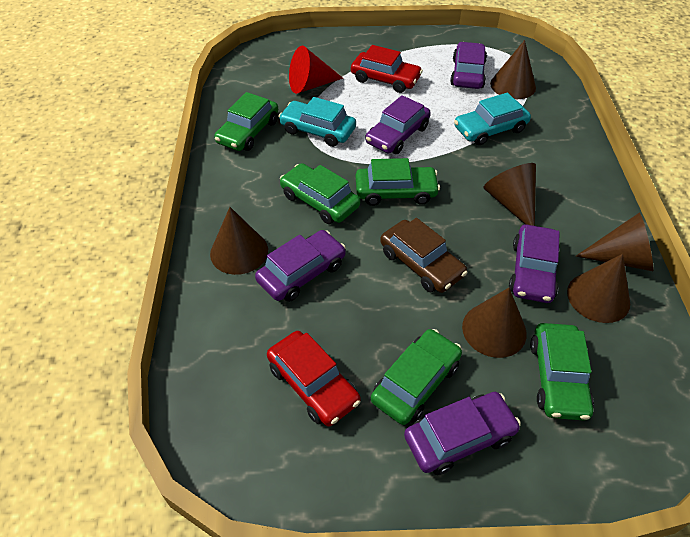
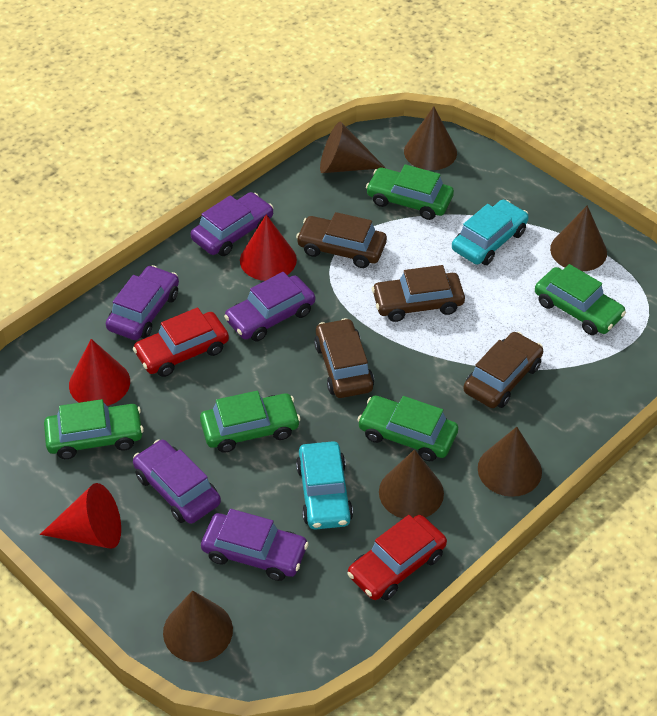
brown car: 1 -> 4
red cone: 1 -> 3

